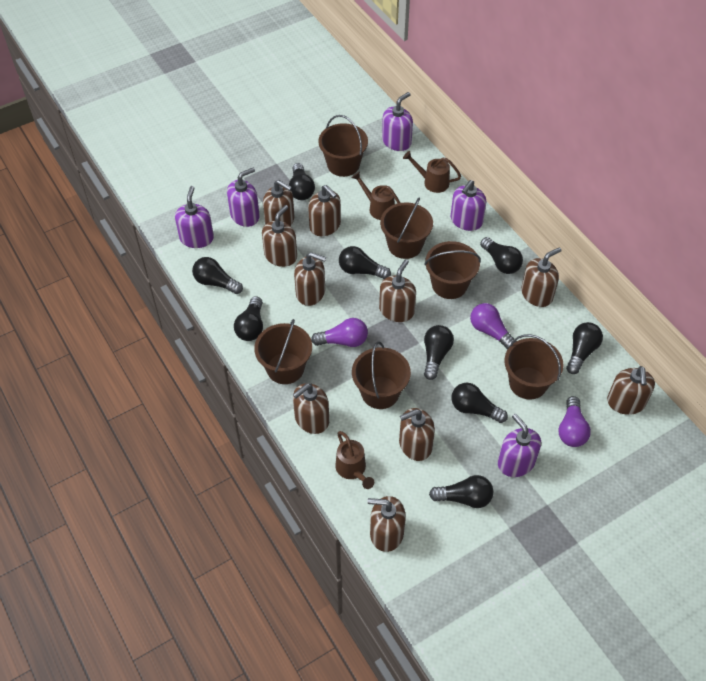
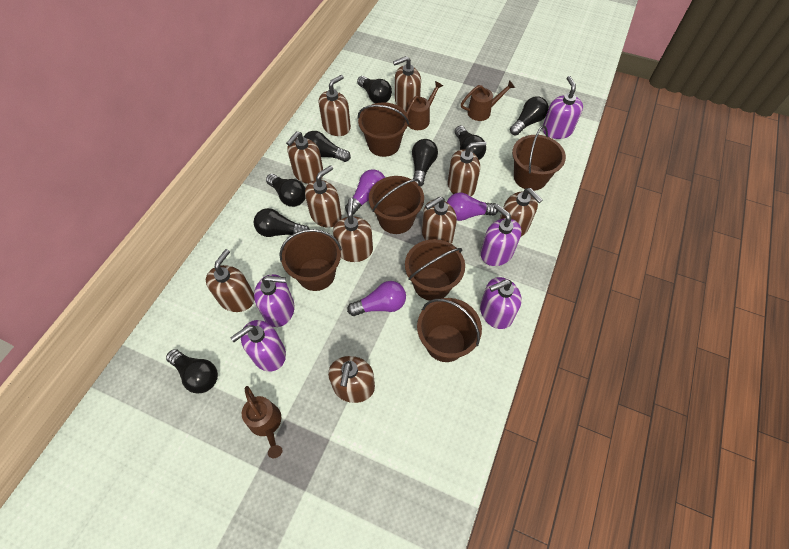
black light bulb: 9 -> 8

